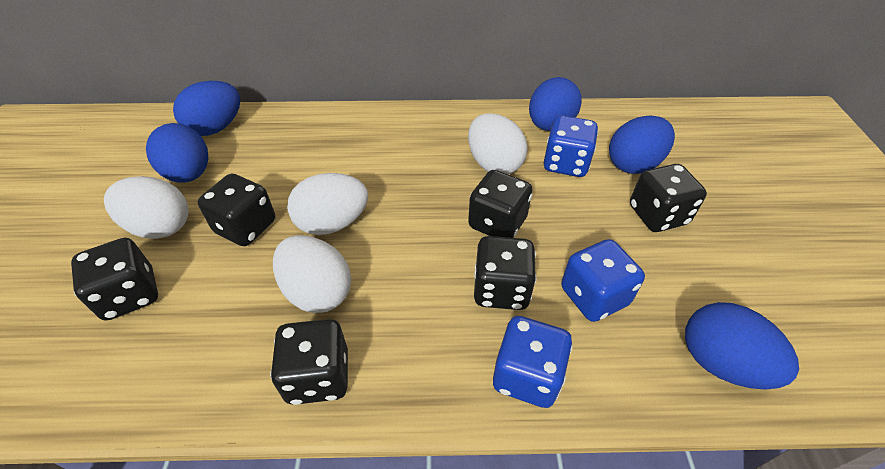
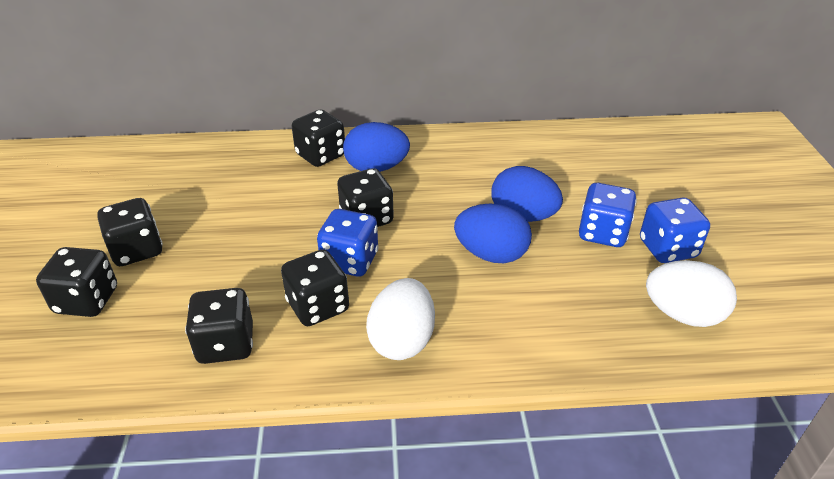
blue egg: 5 -> 3
white egg: 4 -> 2

